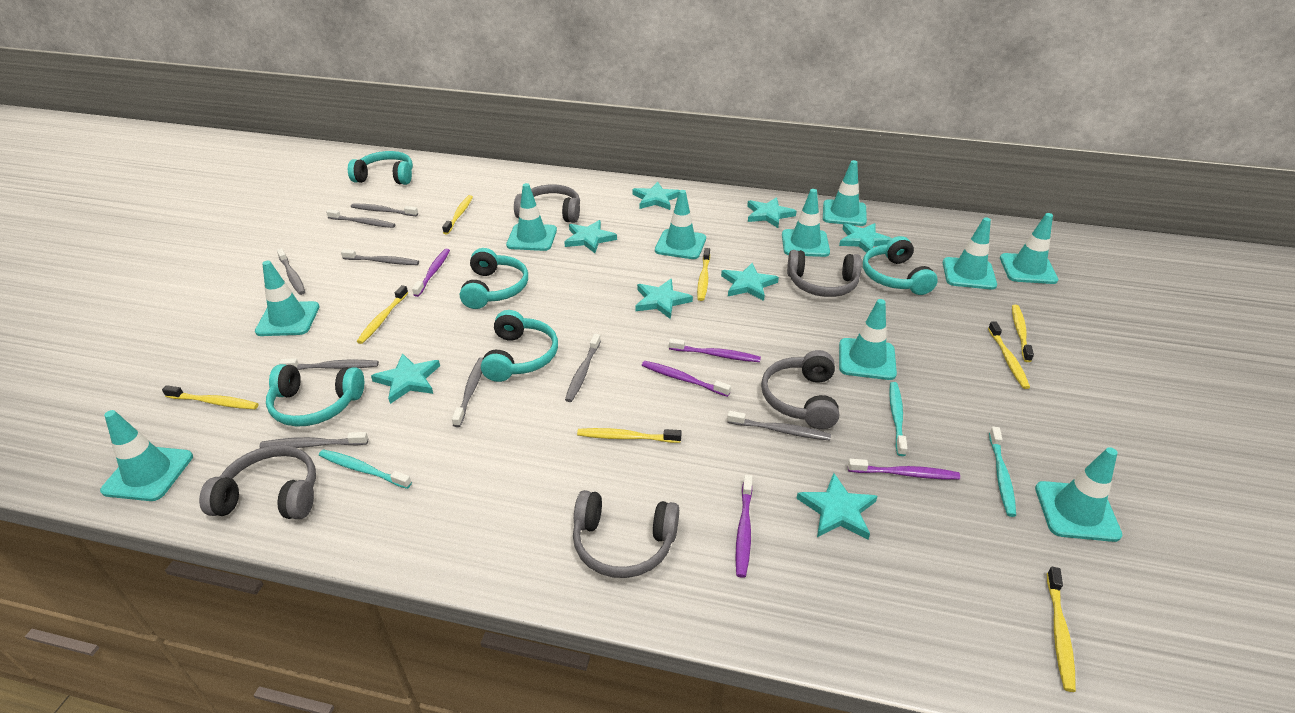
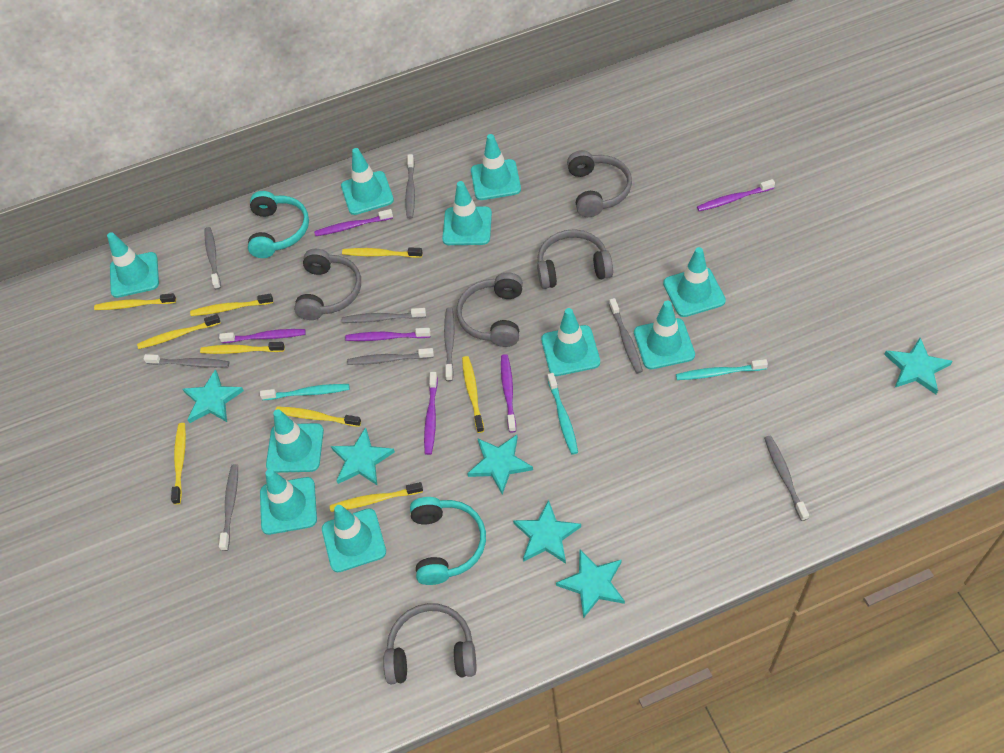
purple toothbrush: 5 -> 6
turquoise headphones: 5 -> 2
turquoise star: 8 -> 6
yellow toothbrush: 8 -> 9

